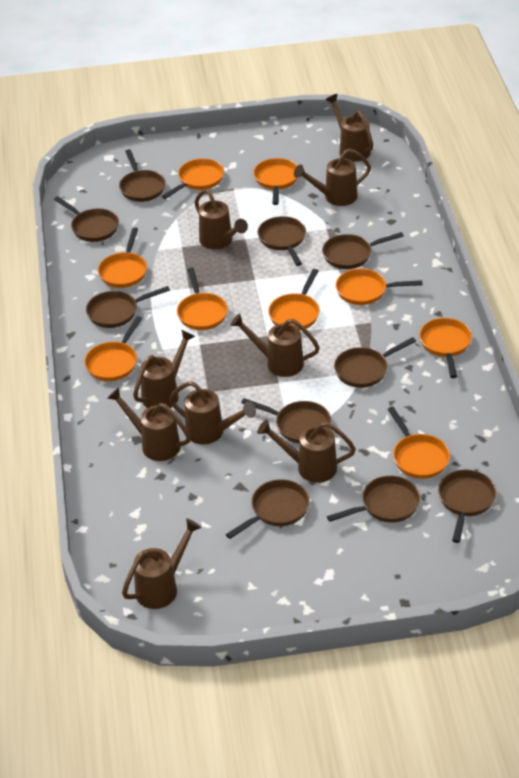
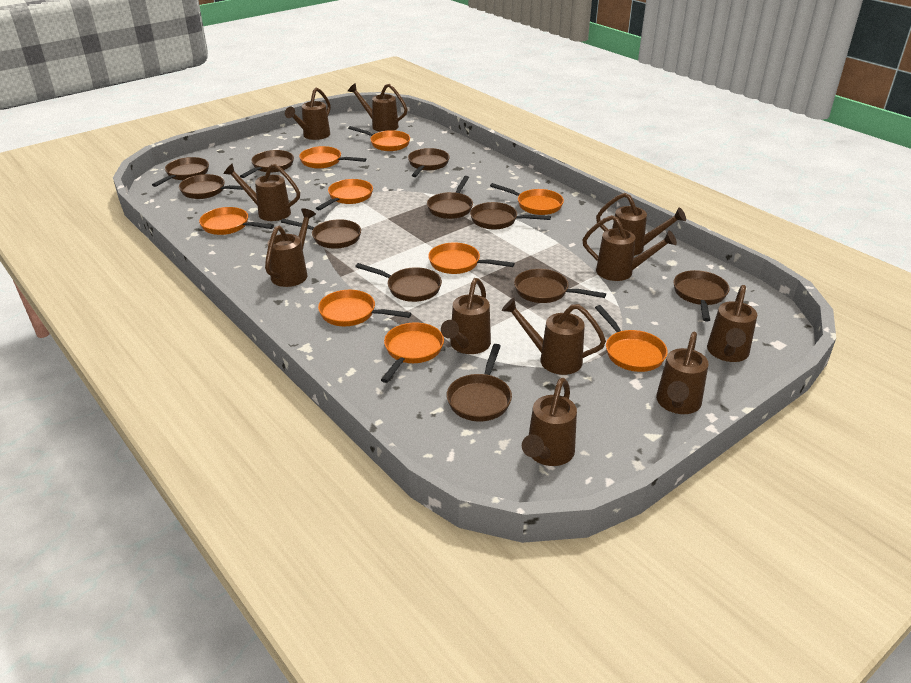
brown pan: 10 -> 11
brown watering can: 9 -> 11

